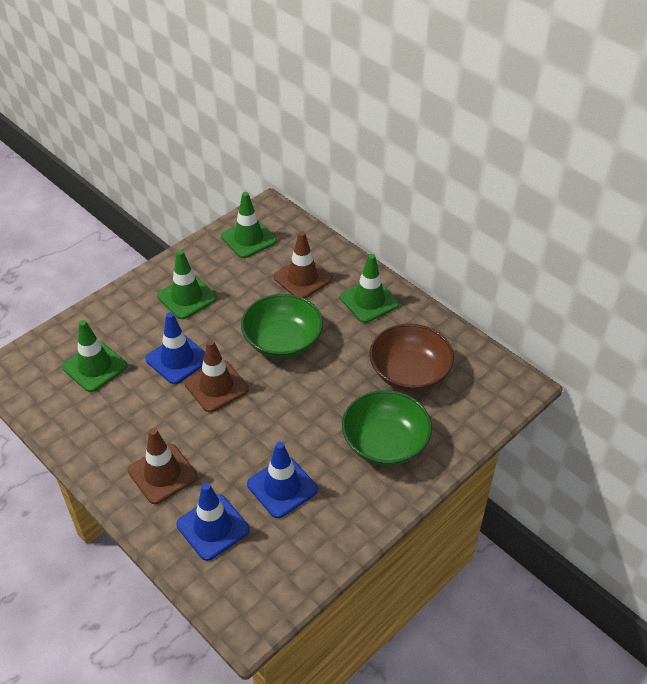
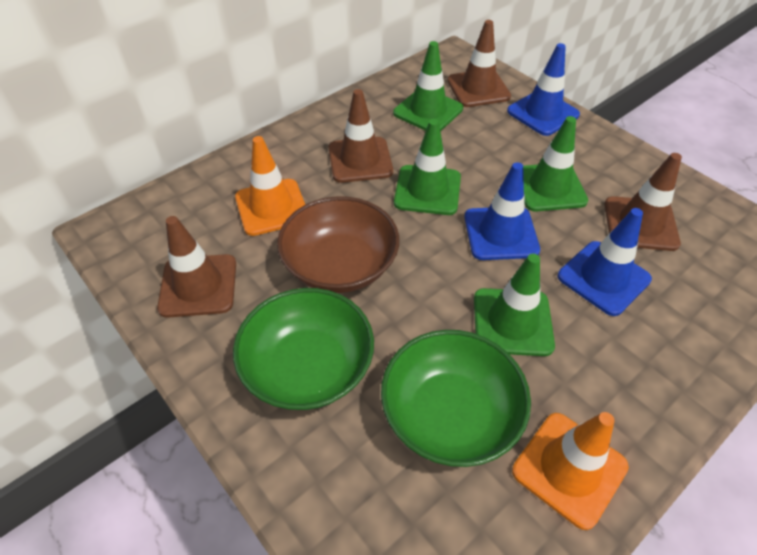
brown traffic cone: 3 -> 4
orange traffic cone: 0 -> 2

